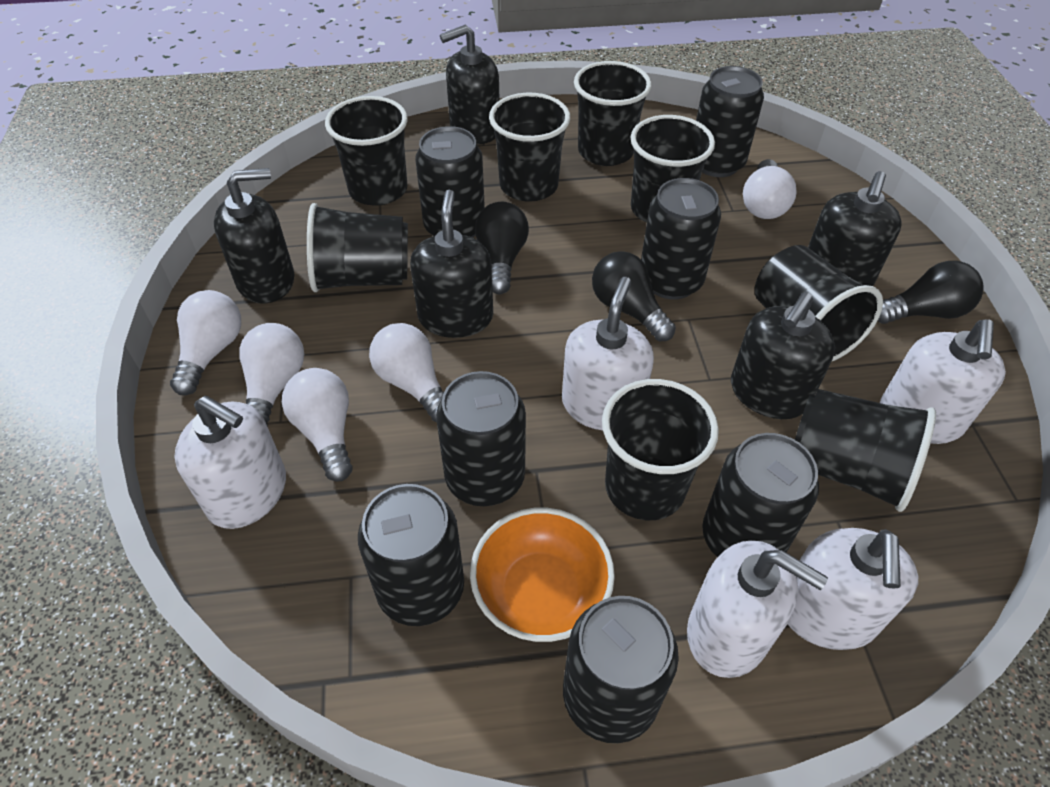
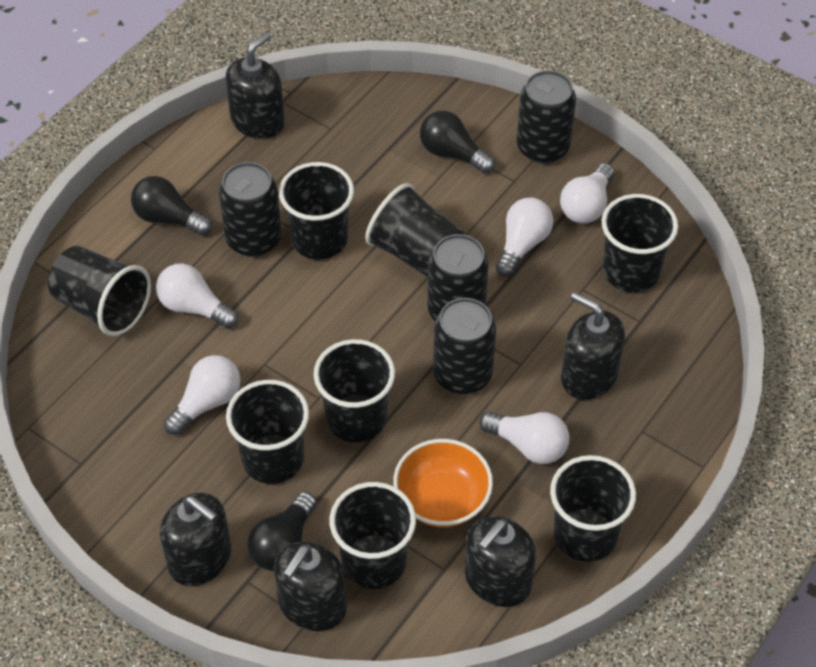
black can: 7 -> 4
white soap dispenser: 5 -> 0

